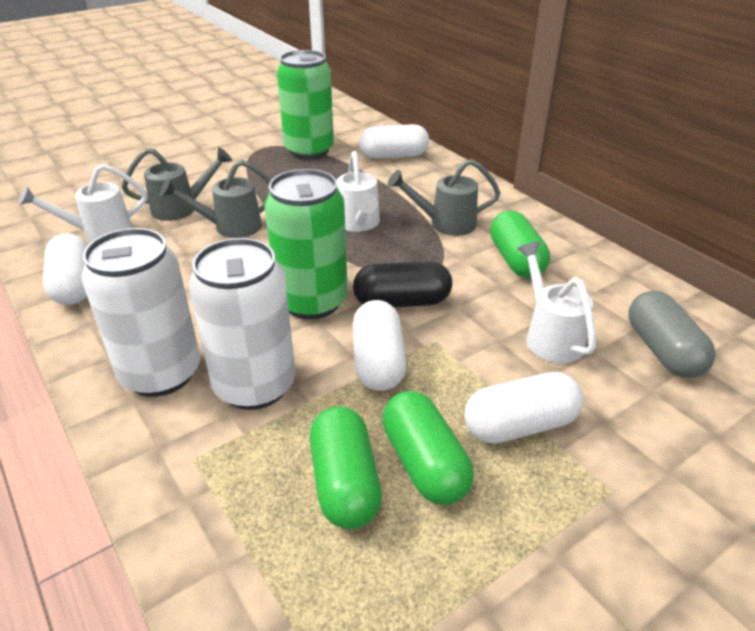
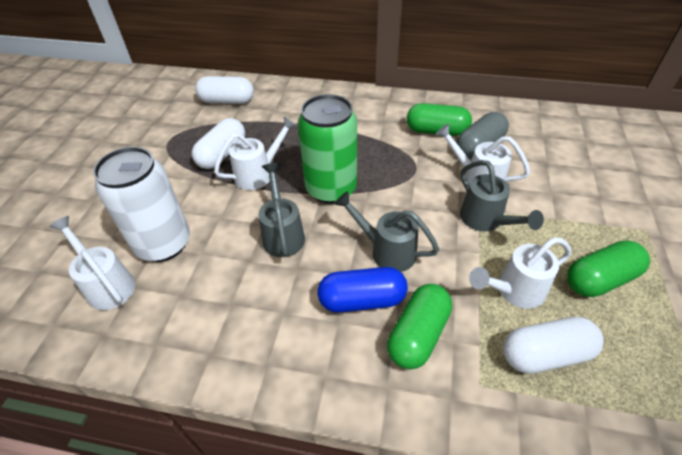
black capsule: 1 -> 0
blue capsule: 0 -> 1
green can: 2 -> 1
white can: 2 -> 1
white capsule: 4 -> 3
white watering can: 3 -> 4

